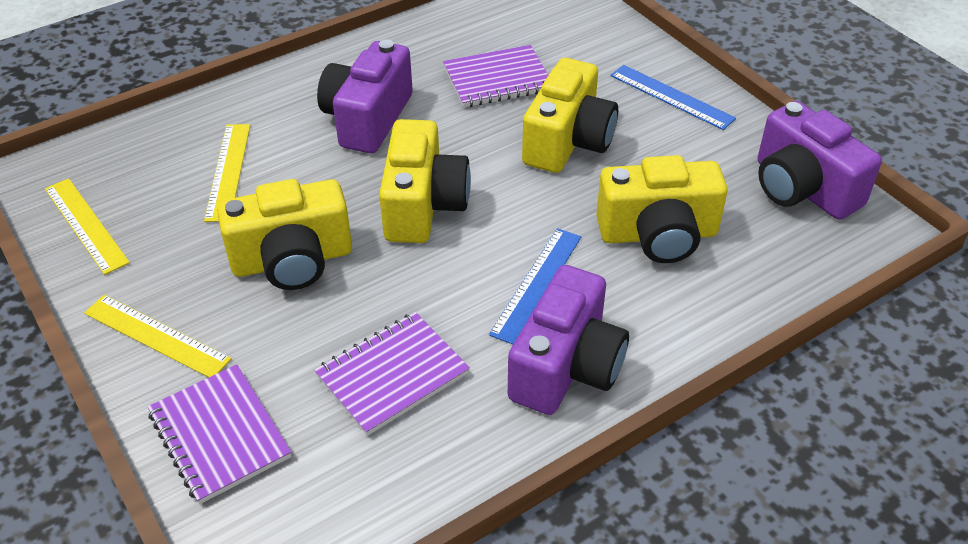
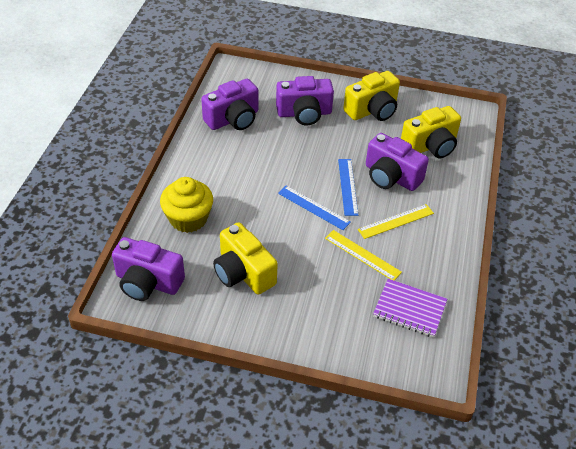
purple camera: 3 -> 4
purple notebook: 3 -> 1
yellow camera: 4 -> 3
yellow cupcake: 0 -> 1
yellow ruler: 3 -> 2

